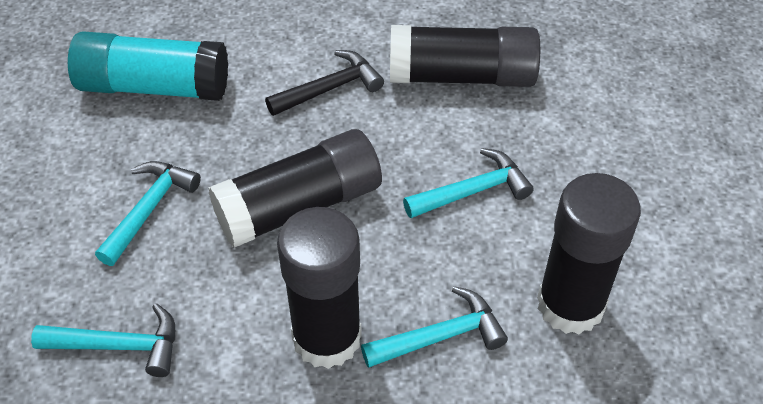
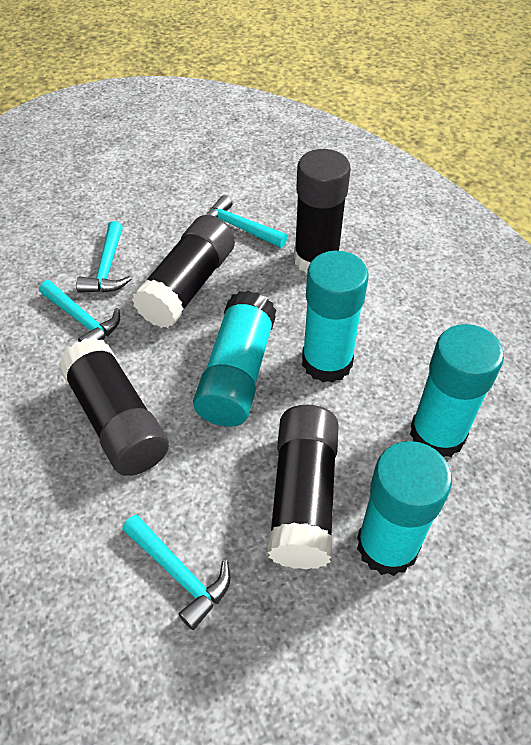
black hammer: 1 -> 0
turquoise glue stick: 1 -> 4

